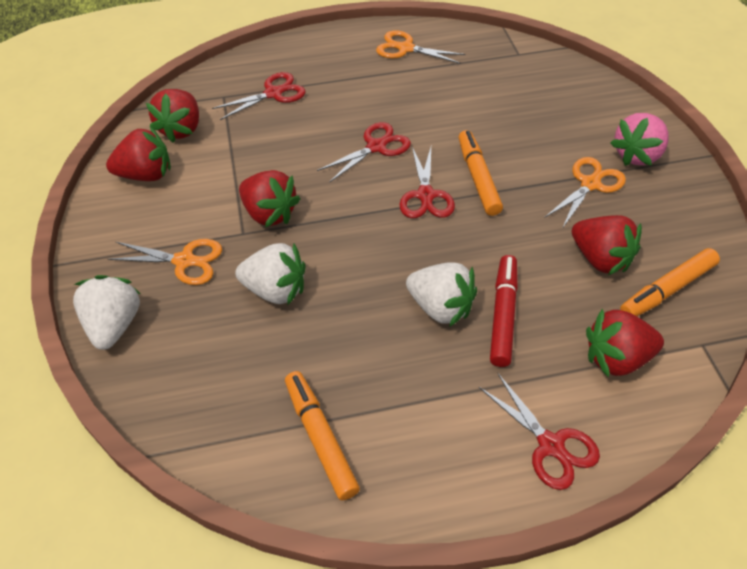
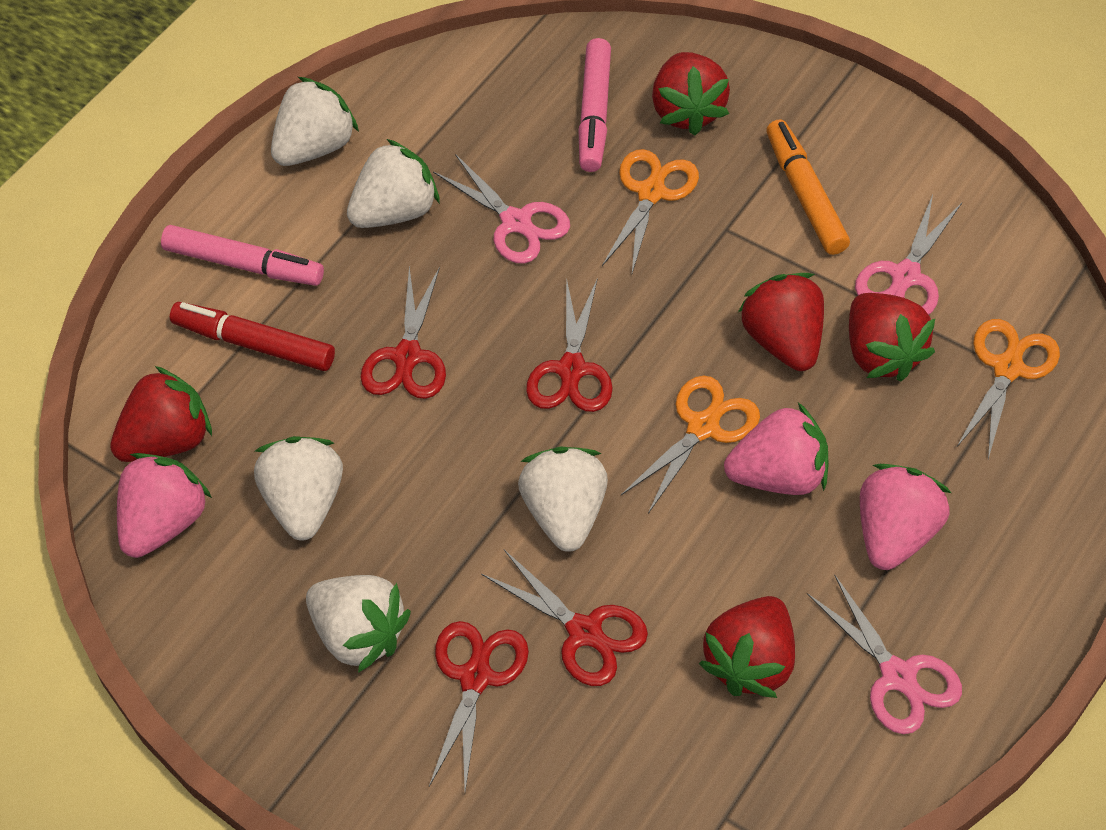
orange marker: 3 -> 1
pink marker: 0 -> 2
pink scissors: 0 -> 3
pink strawberry: 1 -> 3
white strawberry: 3 -> 5

